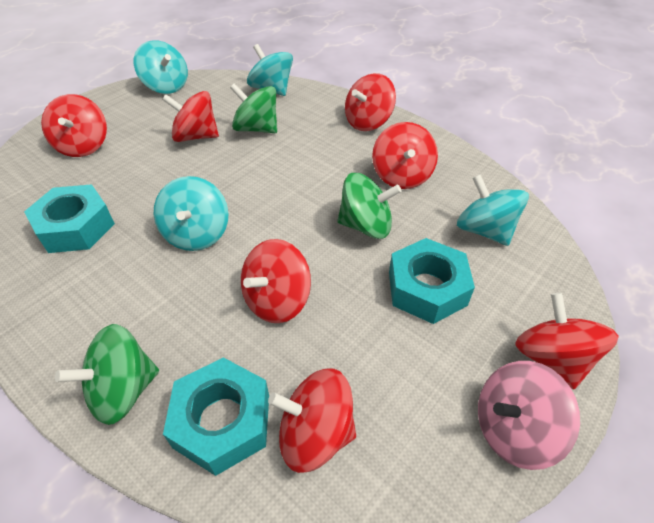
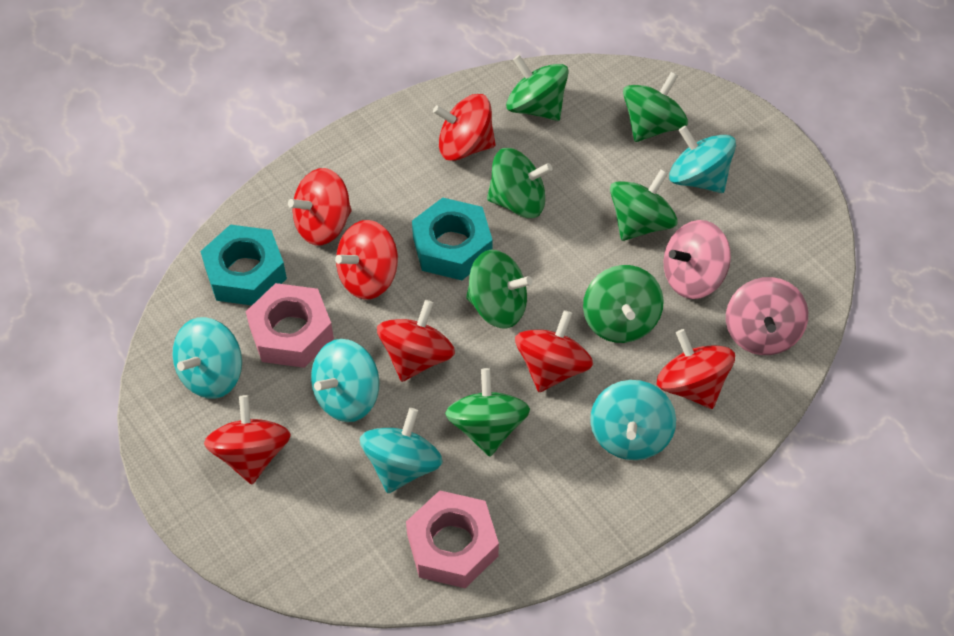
green spinning top: 3 -> 7
pink nut: 0 -> 2
pink spinning top: 1 -> 2
turquoise nut: 3 -> 2
turquoise spinning top: 4 -> 5

